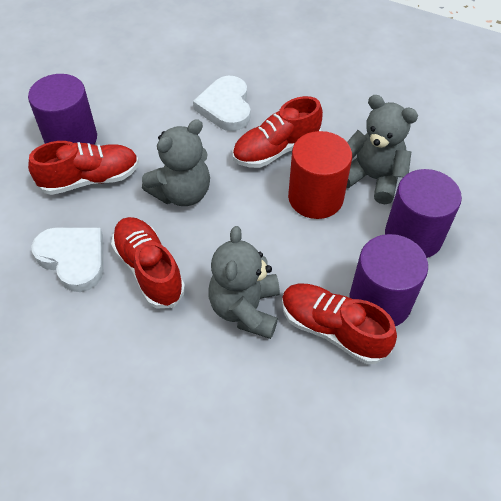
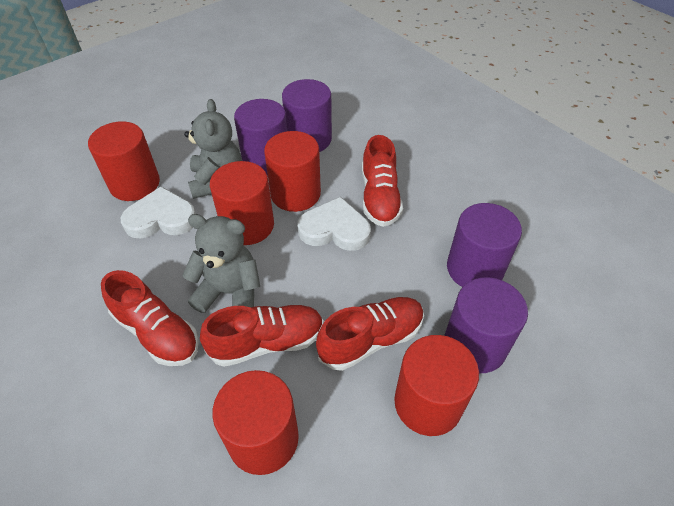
grey teddy bear: 3 -> 2
purple cylinder: 3 -> 4
red cylinder: 1 -> 5

